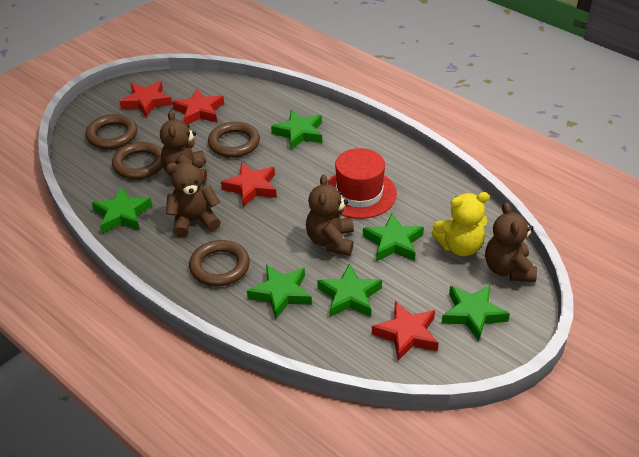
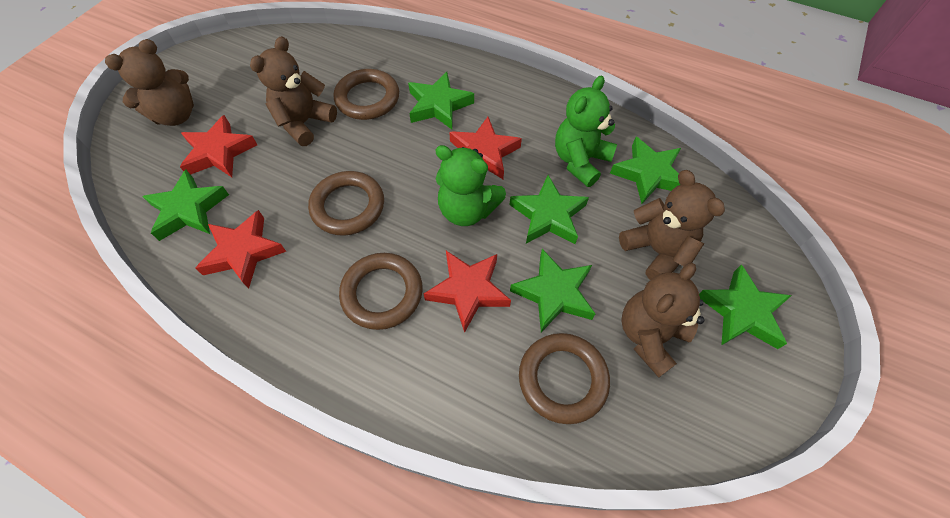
green teddy bear: 0 -> 2
red hat: 1 -> 0
yellow teddy bear: 1 -> 0

